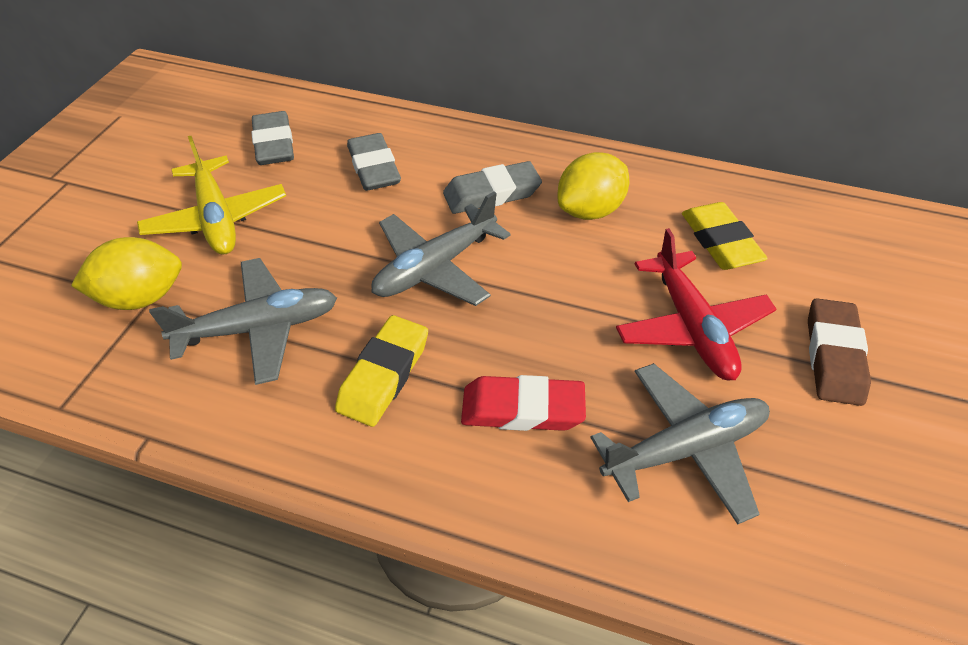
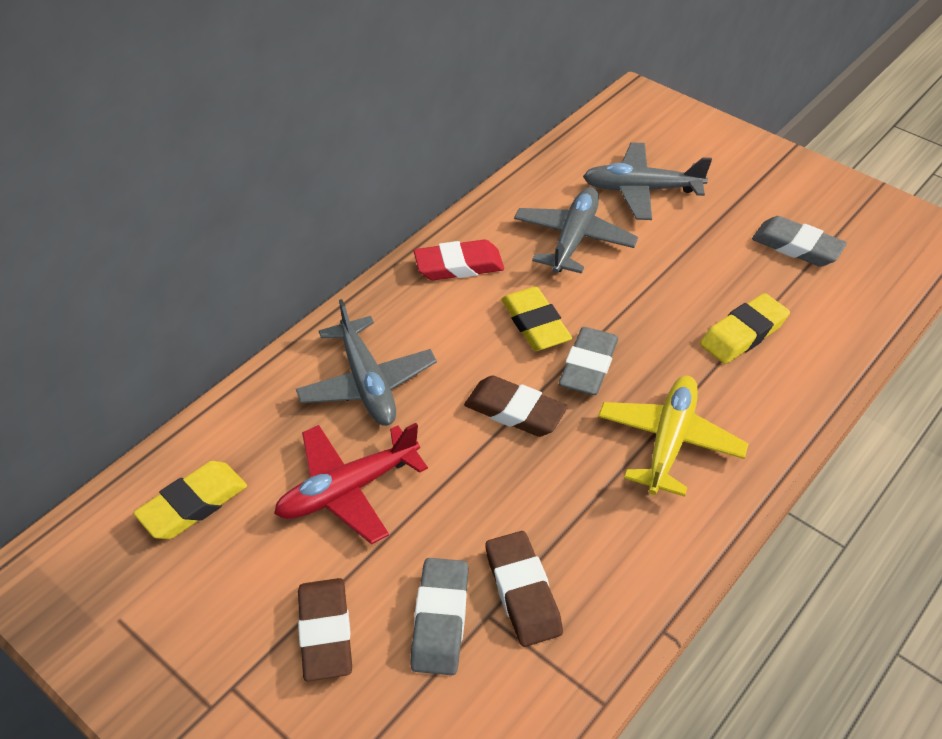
brown eraser: 1 -> 3
yellow eraser: 2 -> 3
yellow lemon: 2 -> 0

